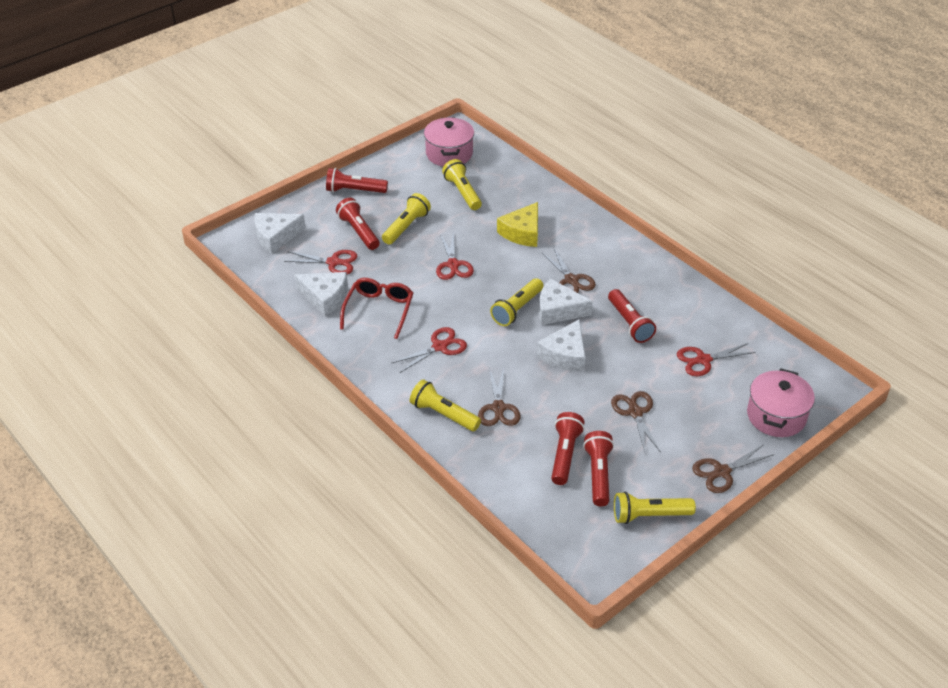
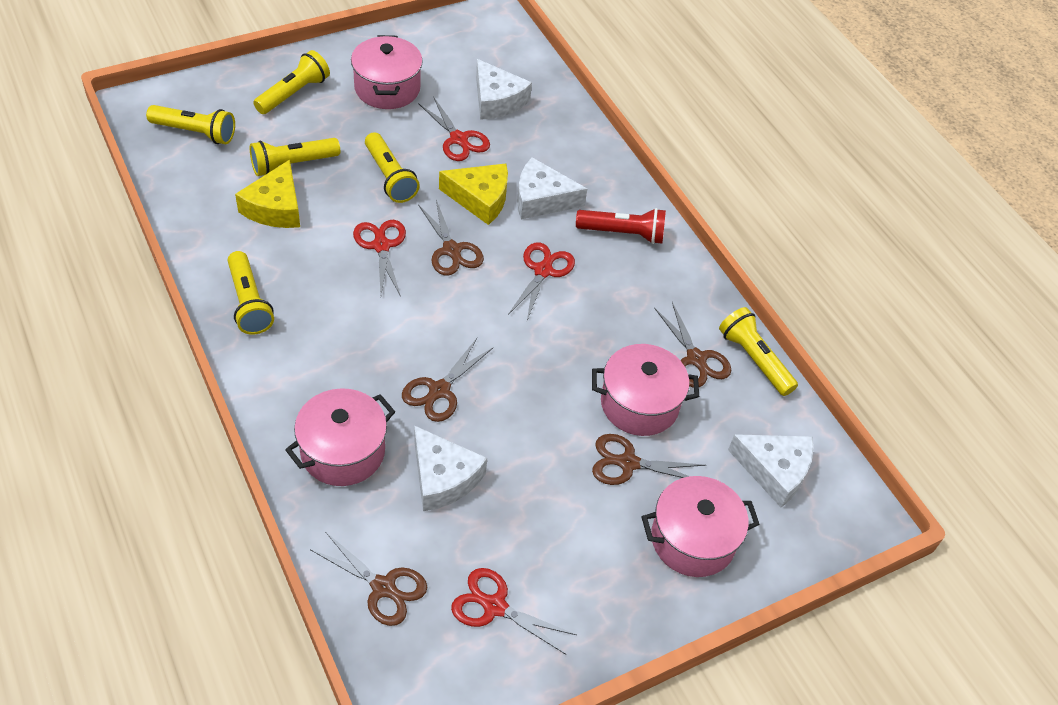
brown scissors: 4 -> 5
pink pot: 2 -> 4
red flashlight: 5 -> 1
red glasses: 1 -> 0
yellow cheese: 1 -> 2
yellow flashlight: 5 -> 6

